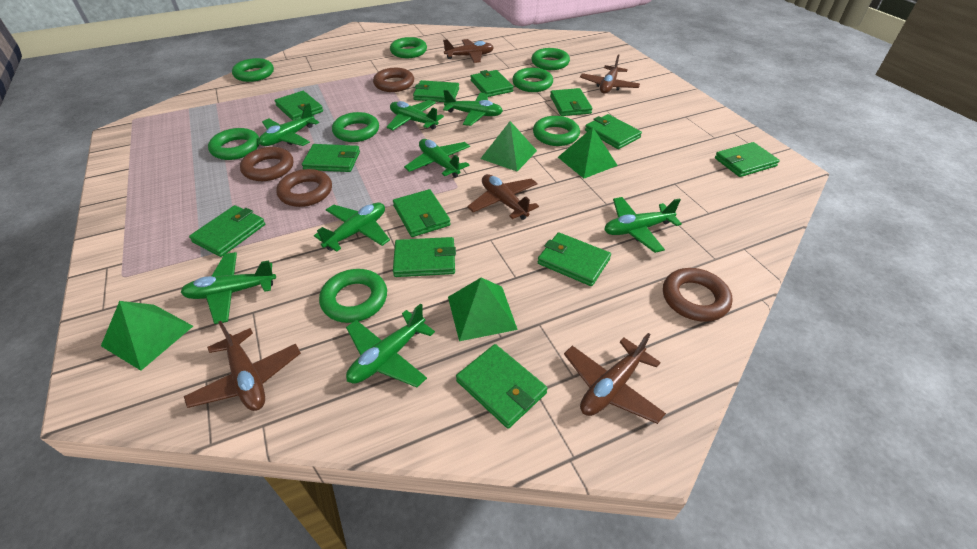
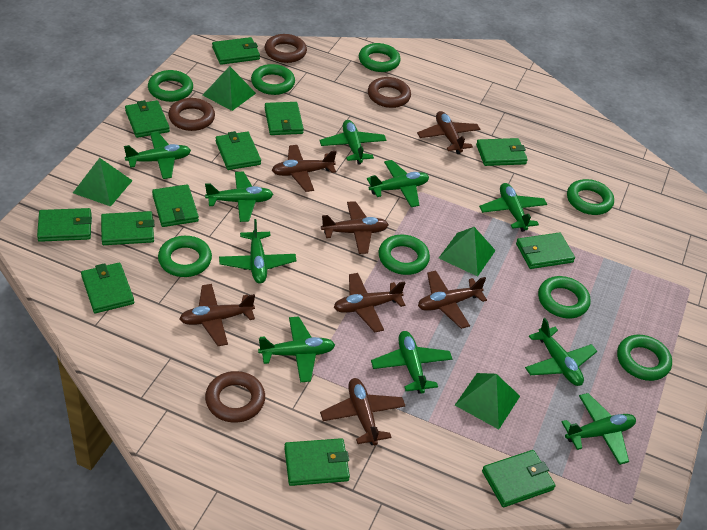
brown plane: 5 -> 7
green plane: 8 -> 10

